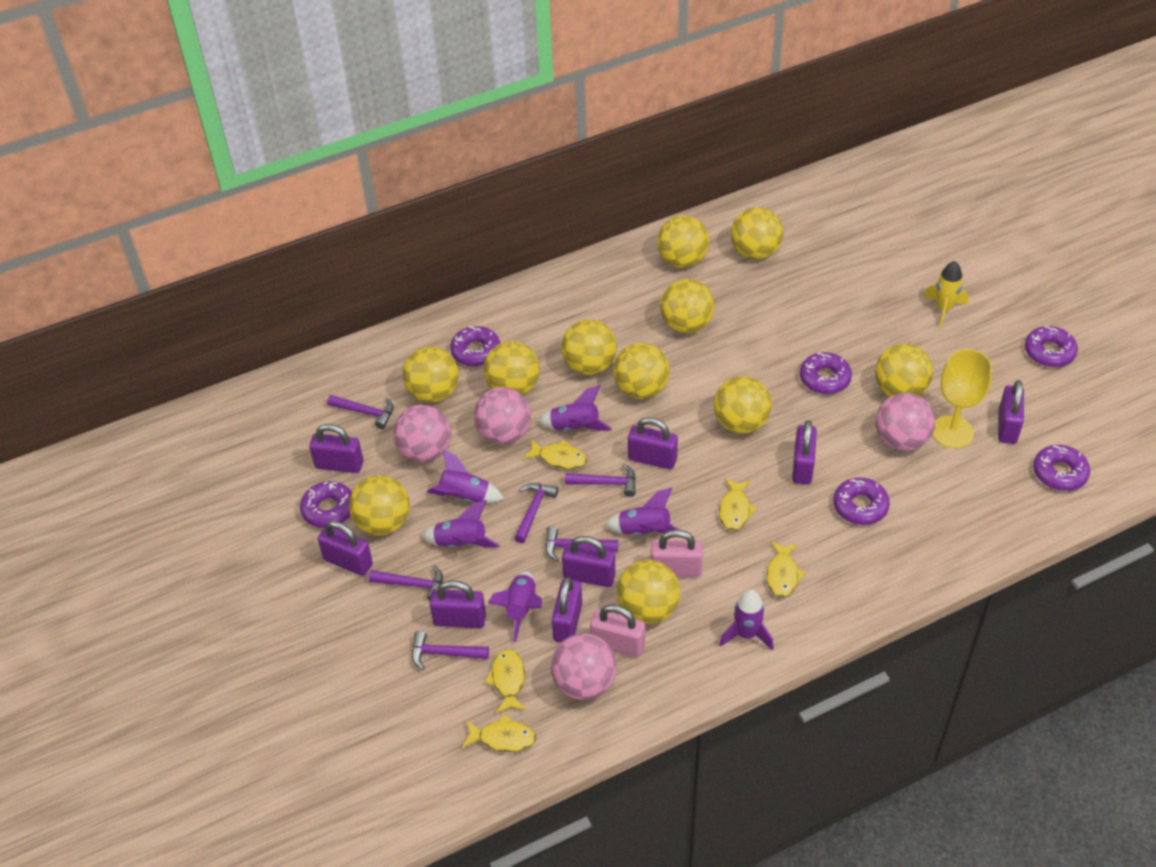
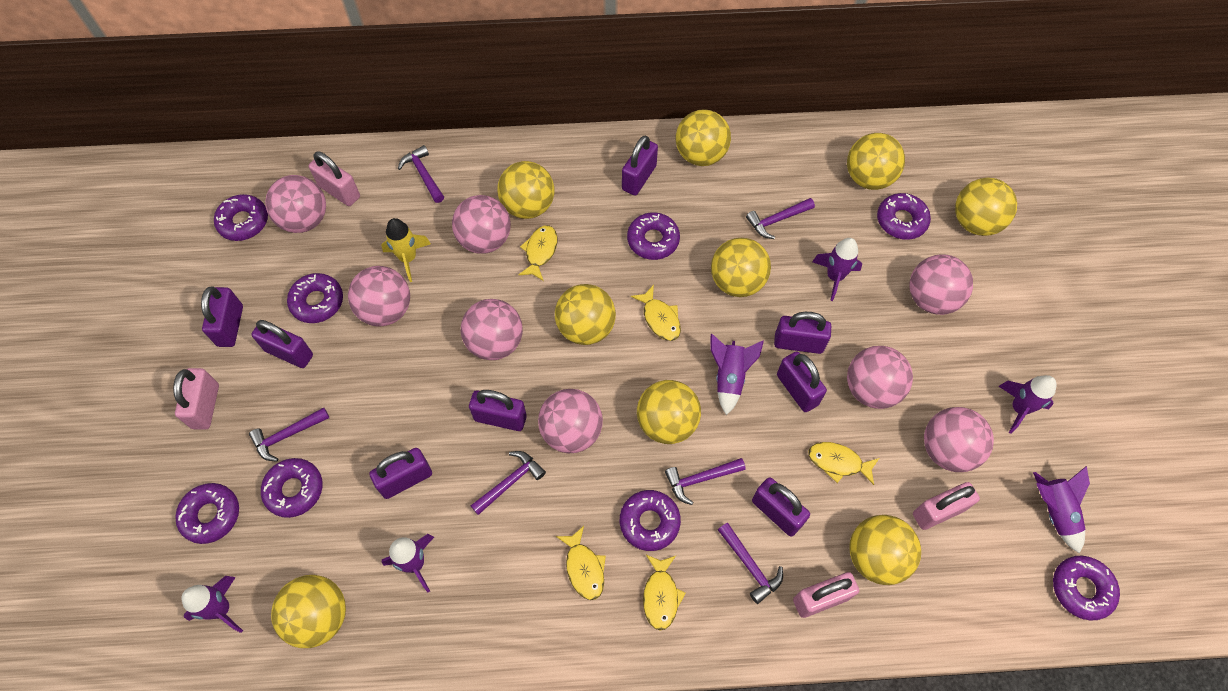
pink ball: 4 -> 8
pink padlock: 2 -> 4
purple donut: 6 -> 8
yellow ball: 11 -> 9
yellow goblet: 1 -> 0

